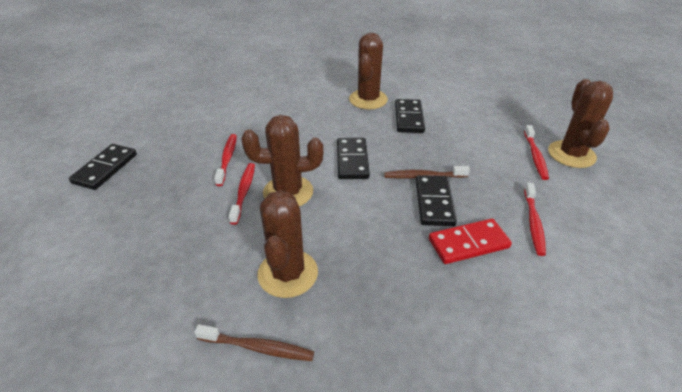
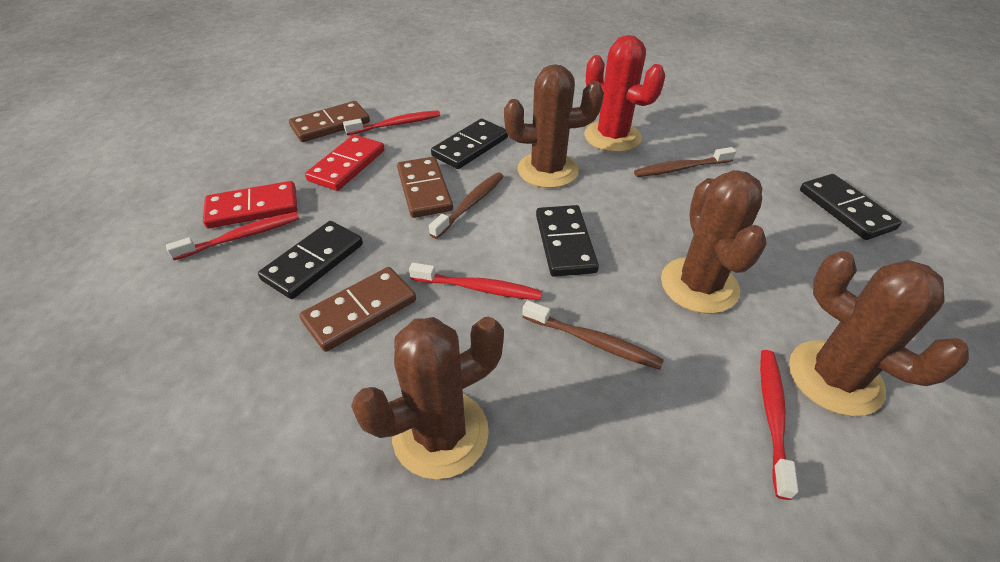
brown domino: 0 -> 3
brown toothbrush: 2 -> 3
red cactus: 0 -> 1
red domino: 1 -> 2

